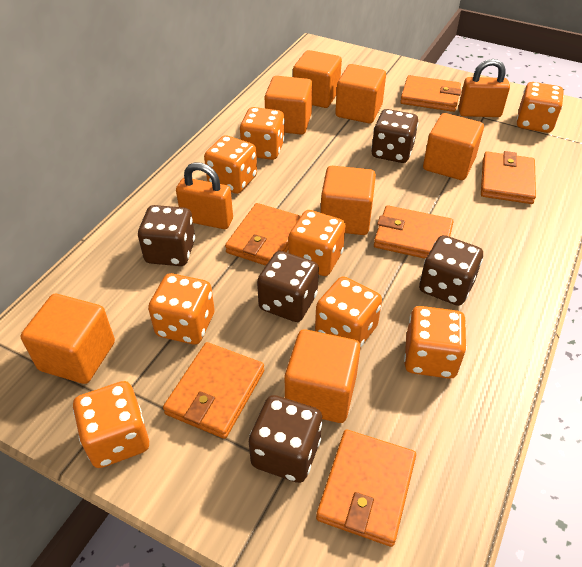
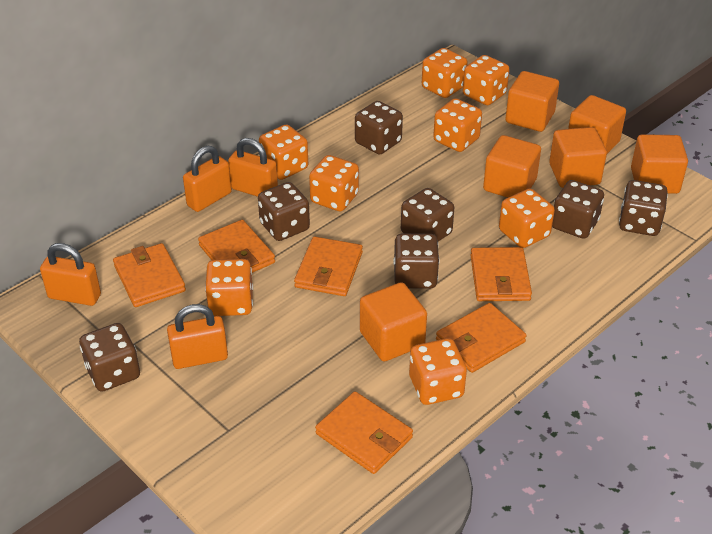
brown dice: 5 -> 7
orange cube: 7 -> 6
orange padlock: 2 -> 4

